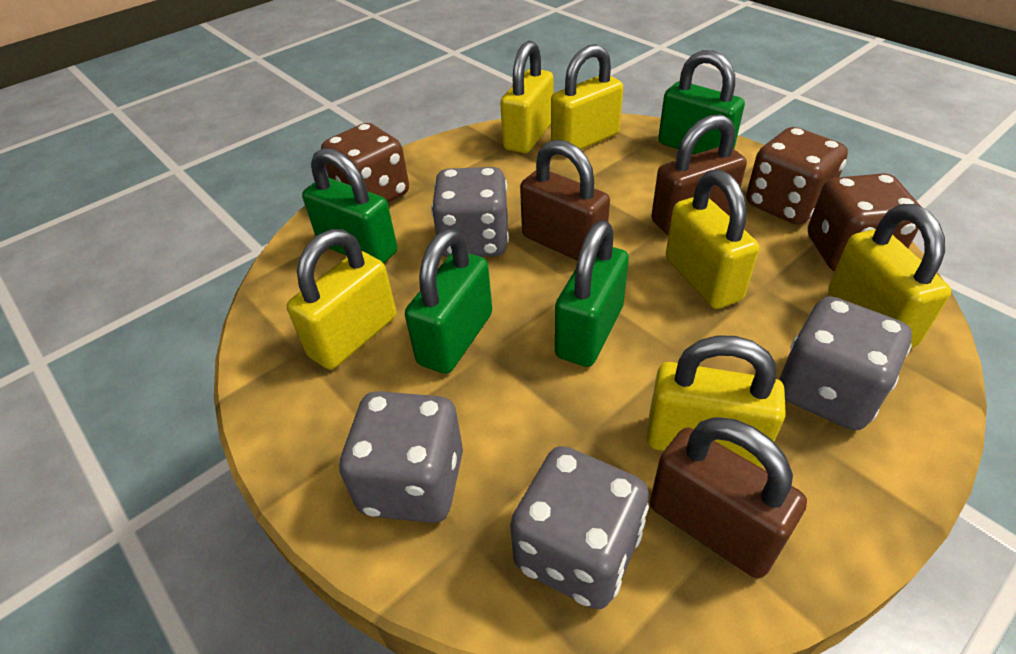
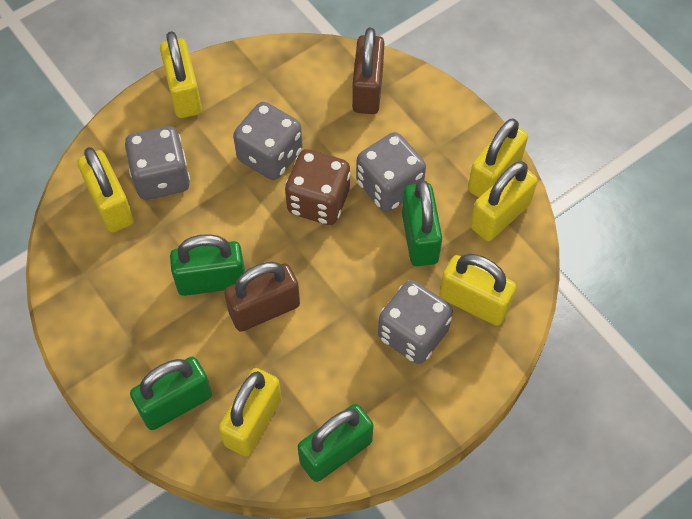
brown dice: 3 -> 1
brown padlock: 3 -> 2

